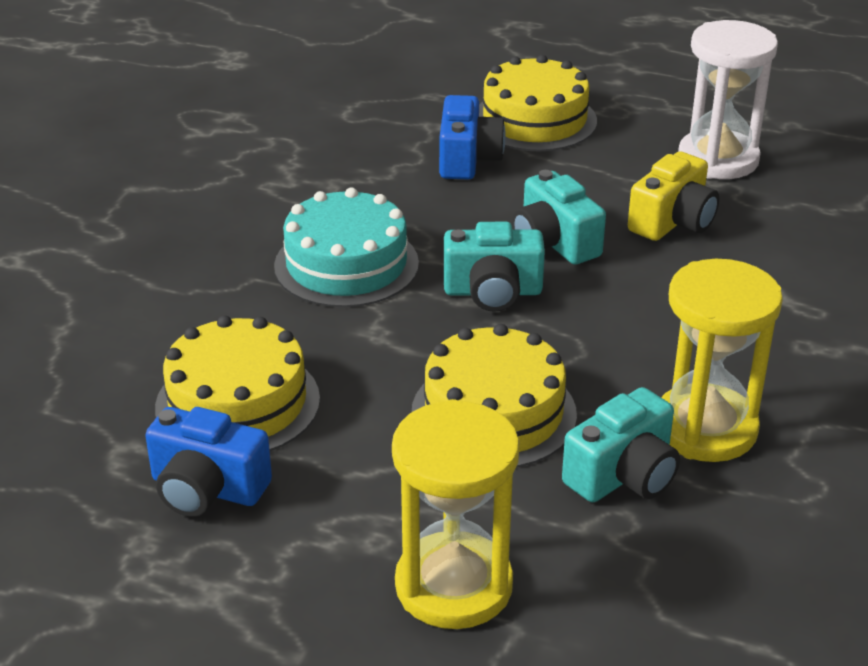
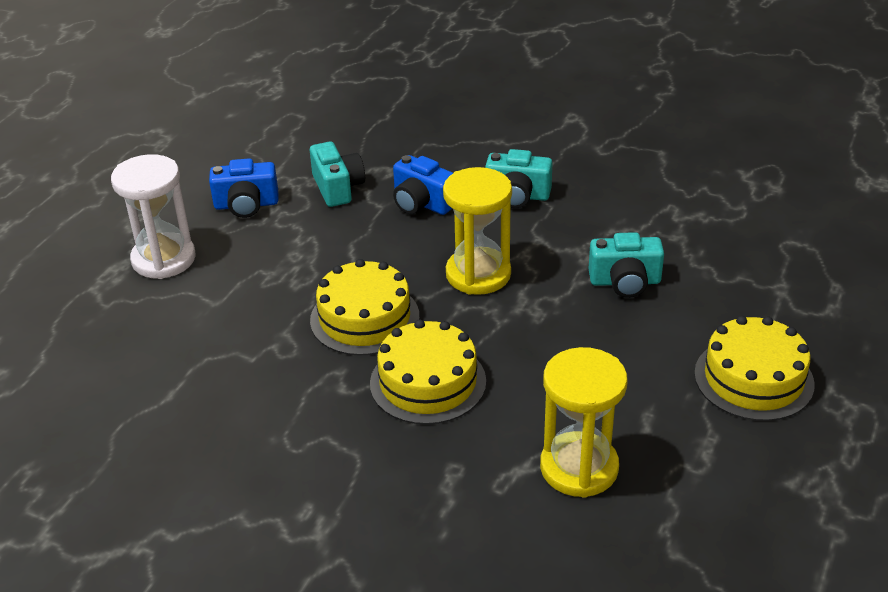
turquoise cake: 1 -> 0
yellow camera: 1 -> 0

